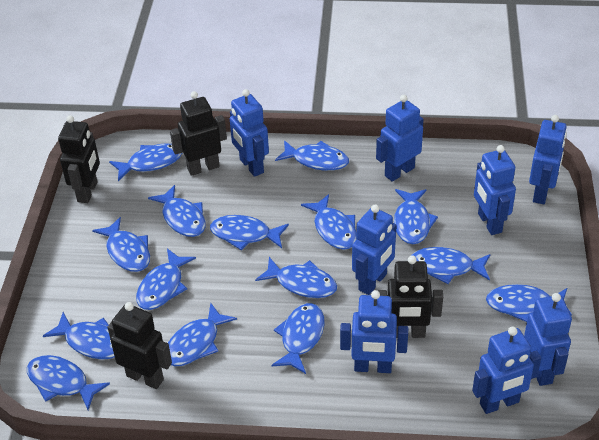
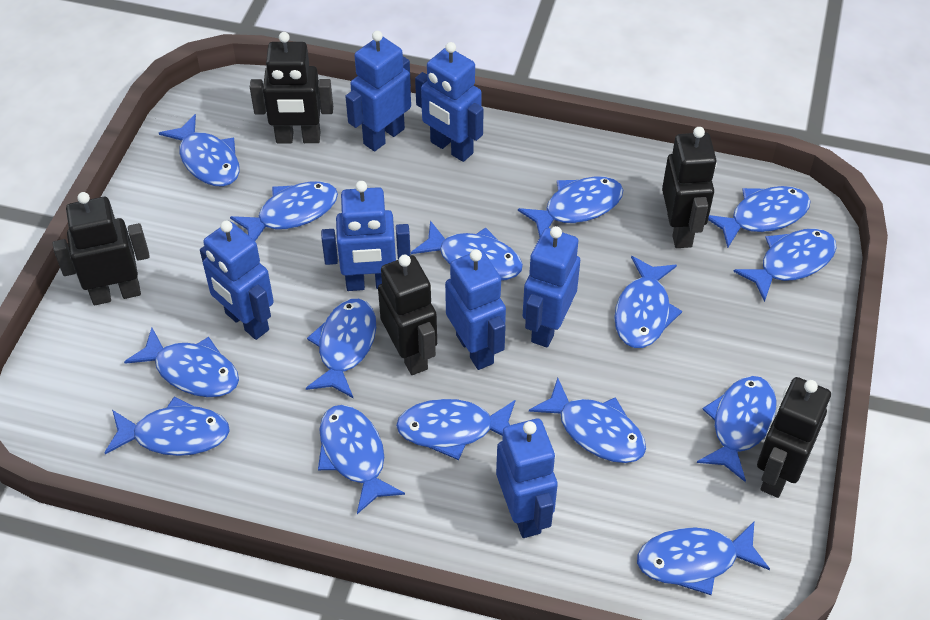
black robot: 4 -> 5
blue robot: 8 -> 7

